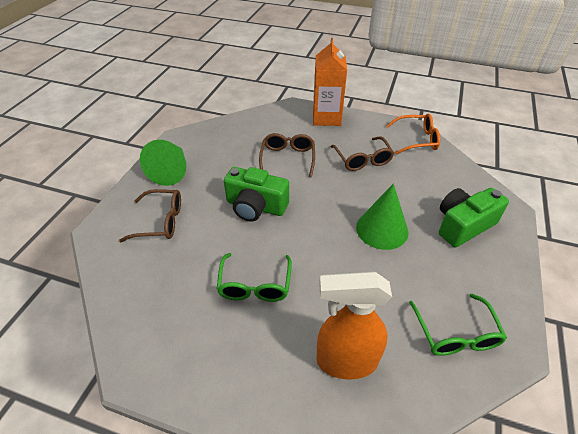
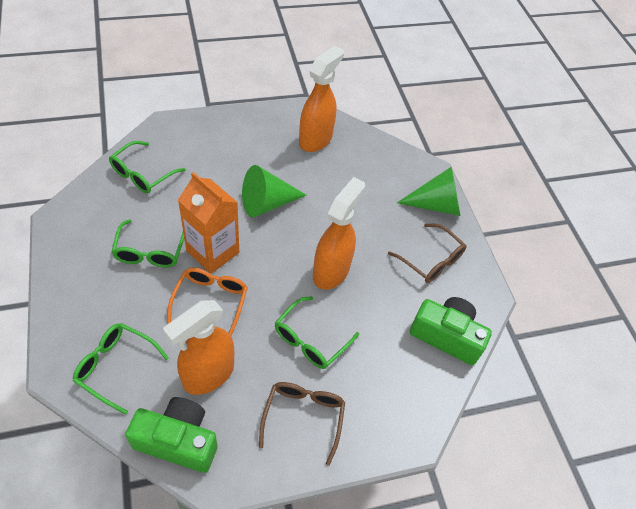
brown glasses: 3 -> 2
green glasses: 2 -> 4
orange spray bottle: 1 -> 3

